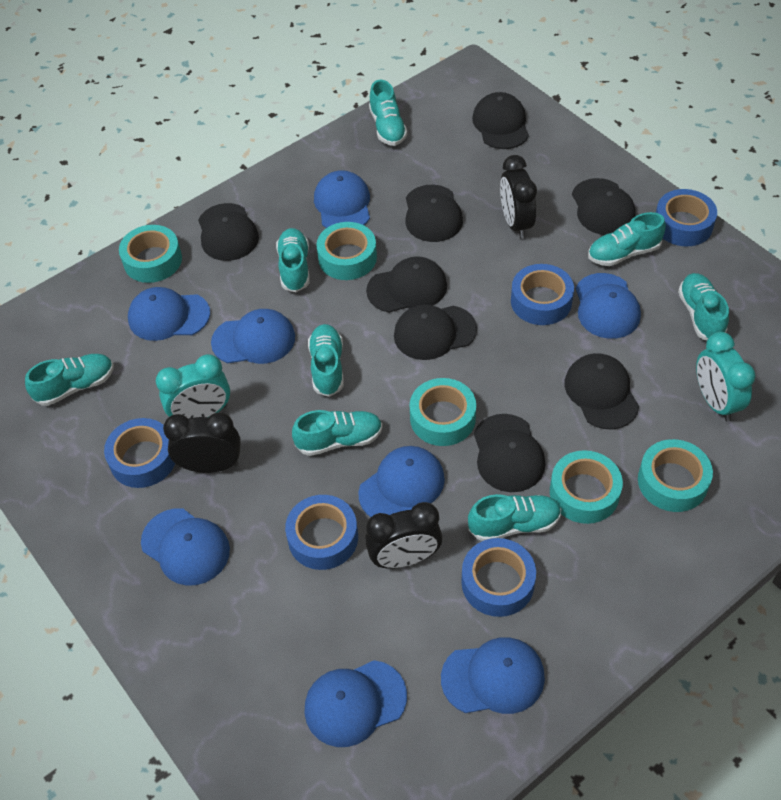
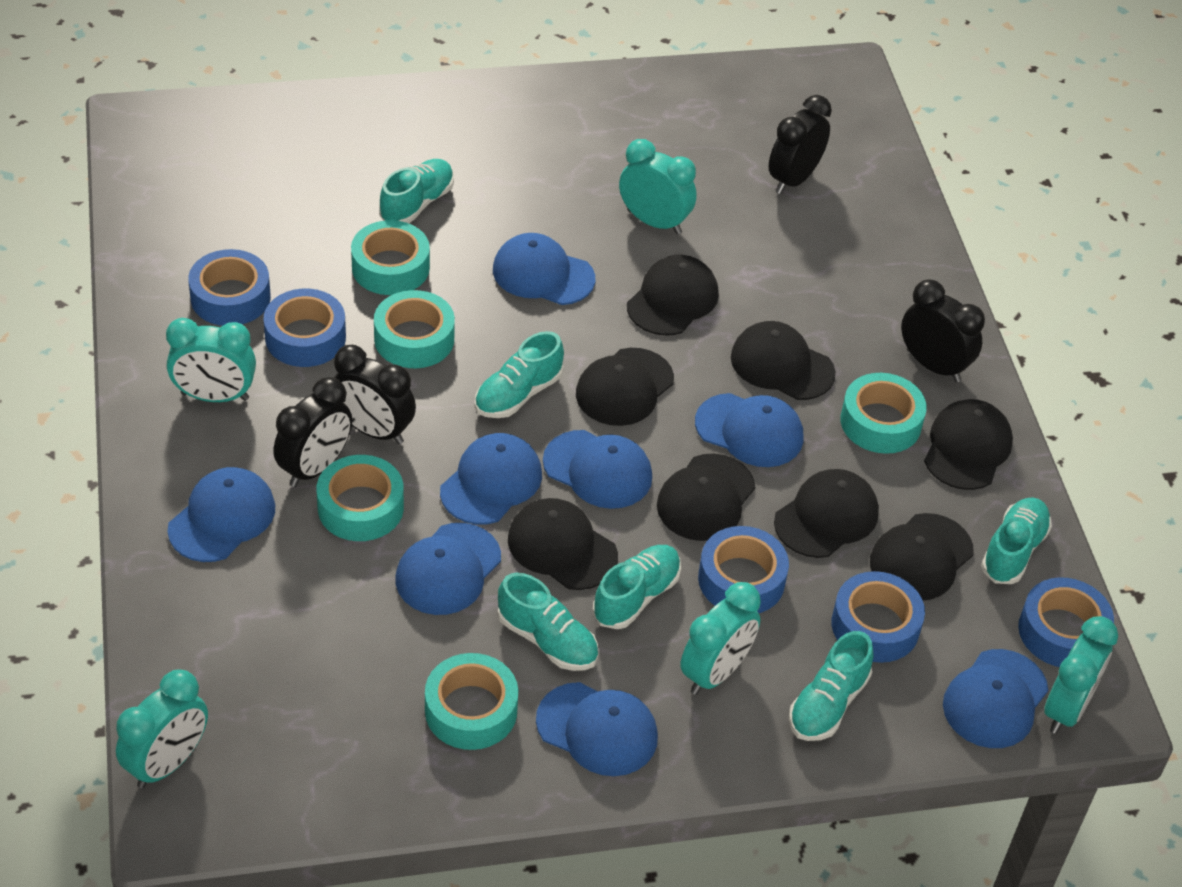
black clock: 3 -> 4
turquoise clock: 2 -> 5
turquoise shoe: 8 -> 6

